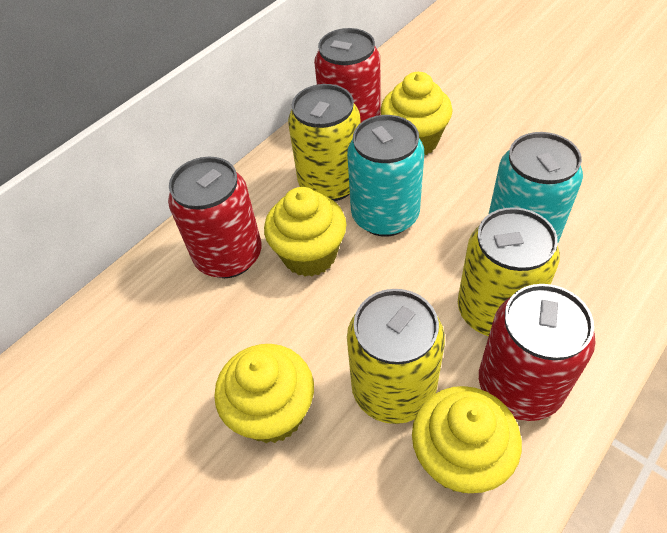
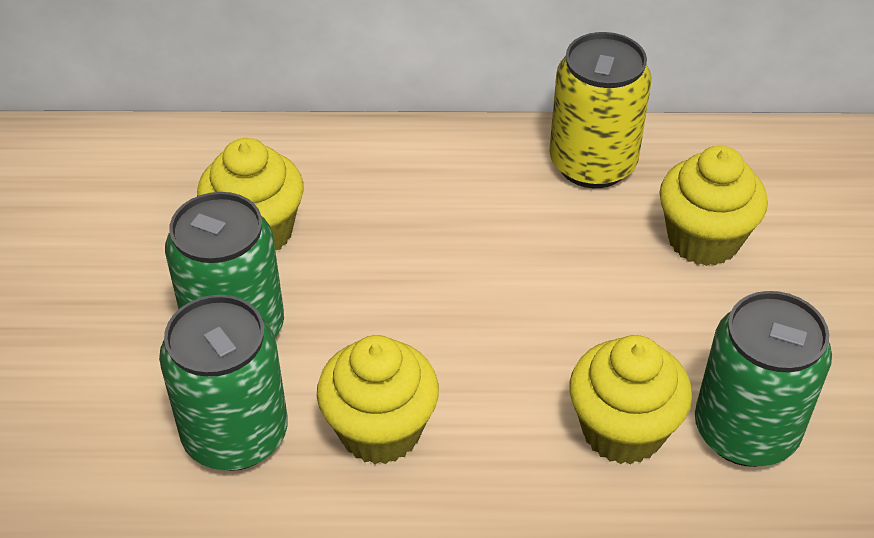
green can: 0 -> 3
red can: 3 -> 0
turquoise can: 2 -> 0
yellow can: 3 -> 1

